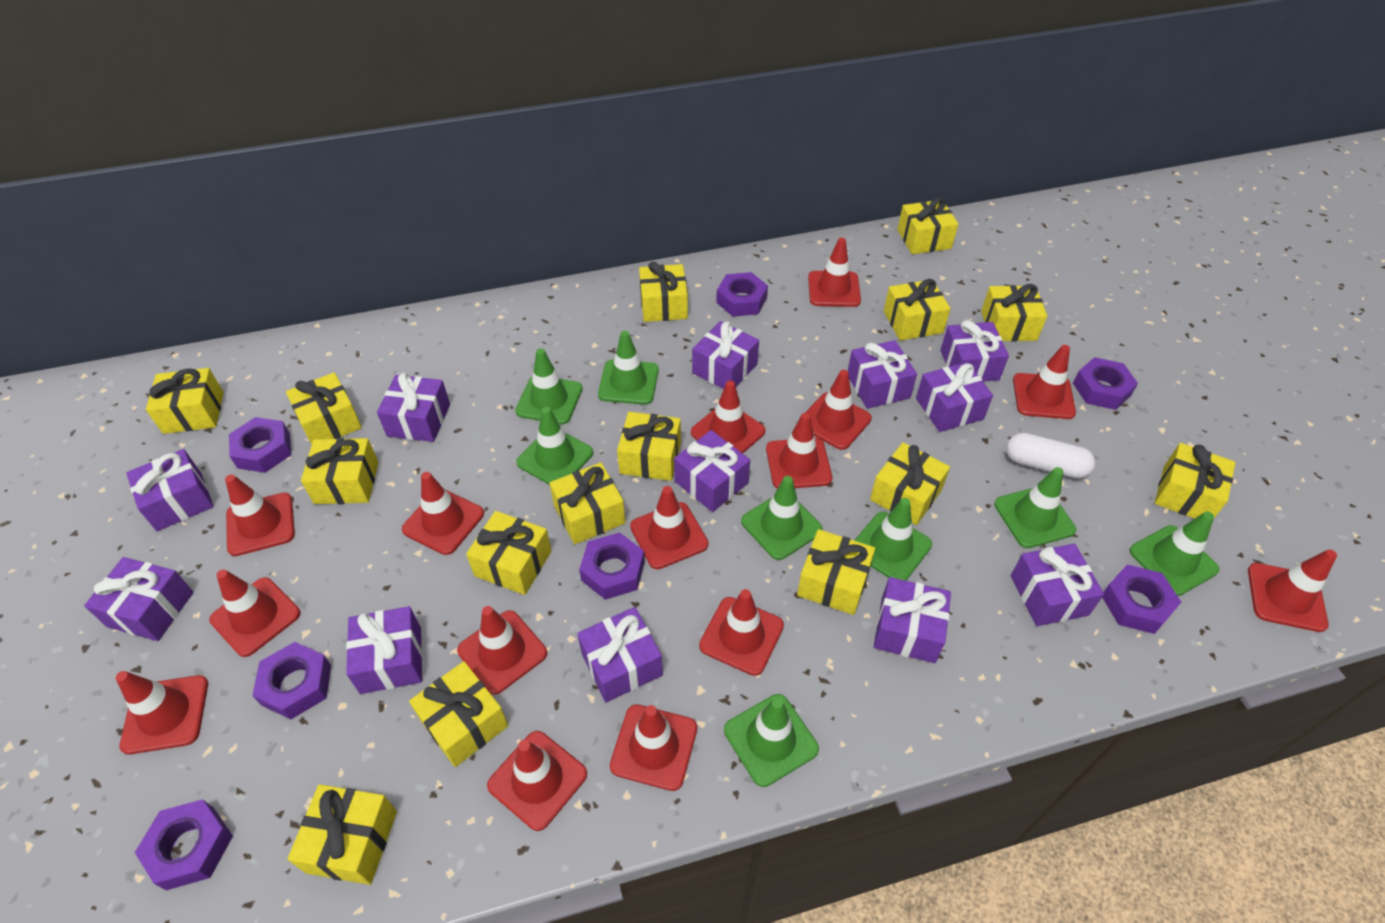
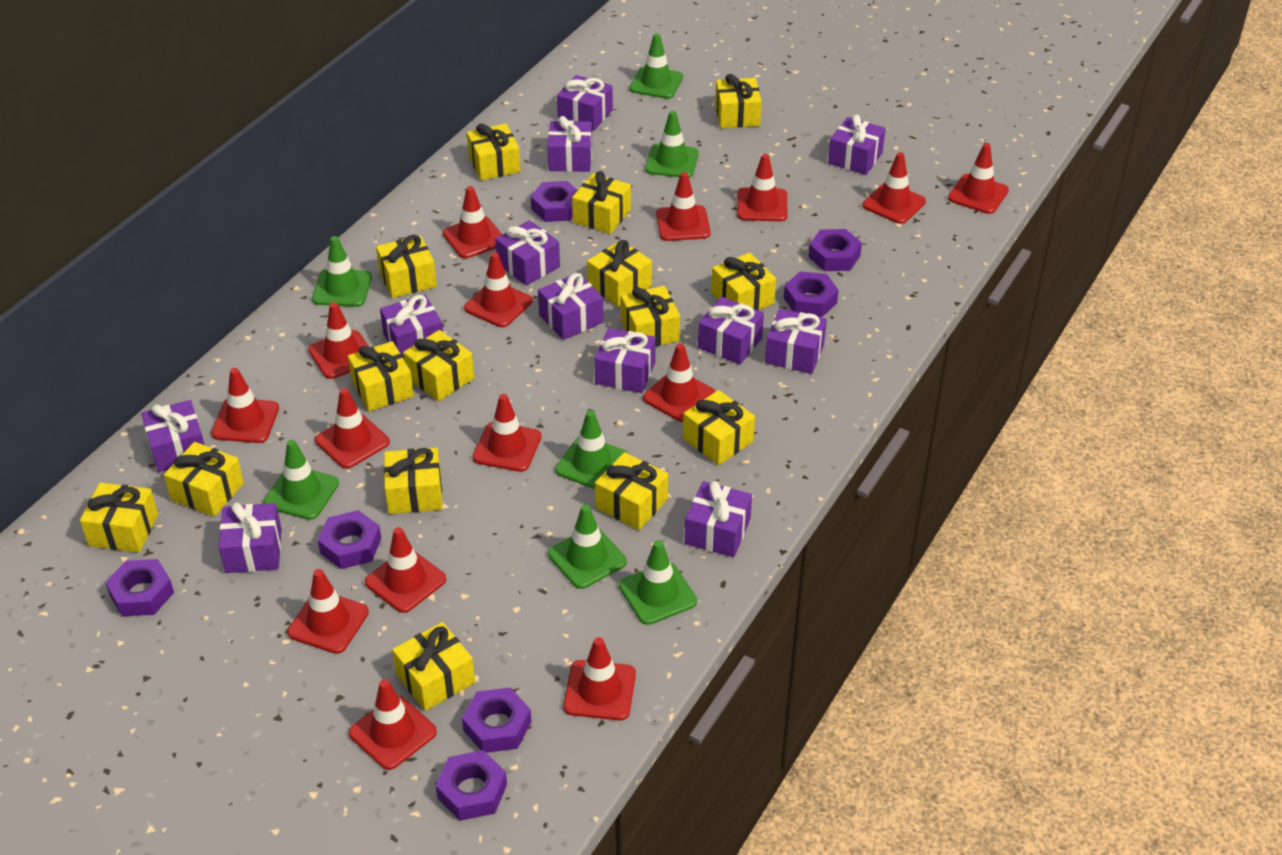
green traffic cone: 8 -> 7
white capsule: 1 -> 0

